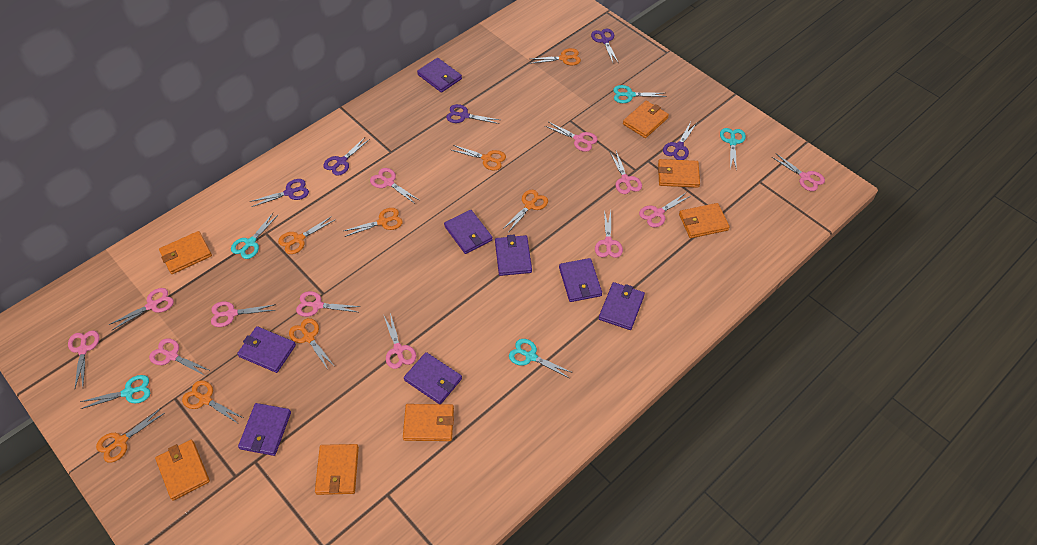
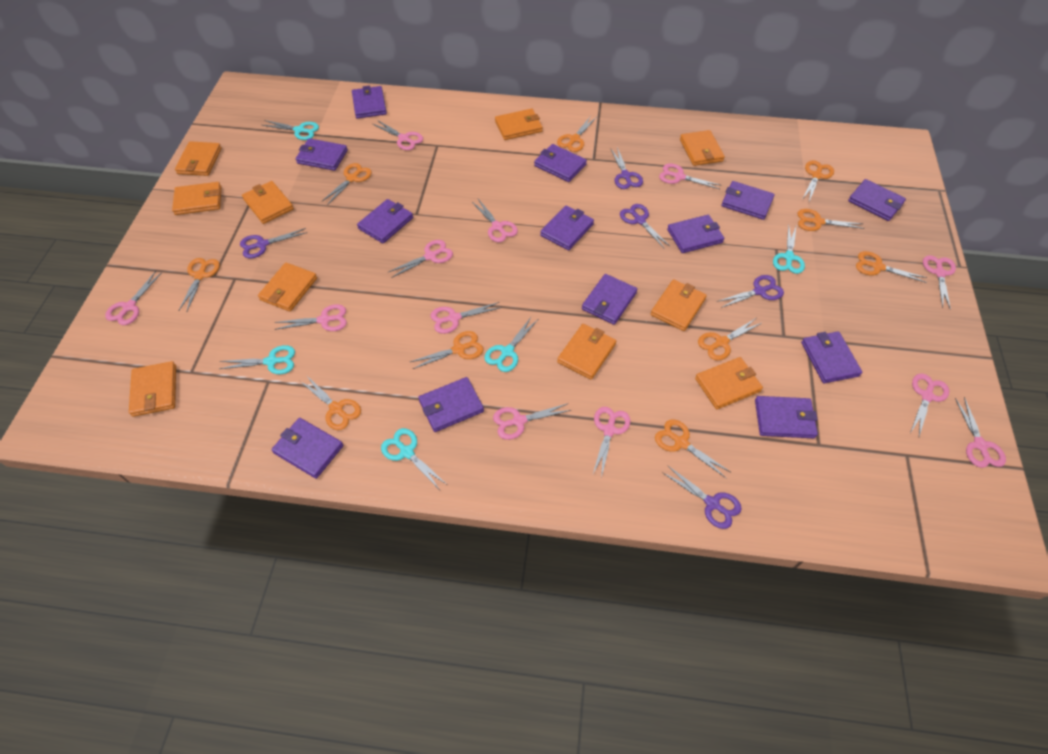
orange scissors: 8 -> 10
orange wallet: 7 -> 10
purple wallet: 8 -> 13

